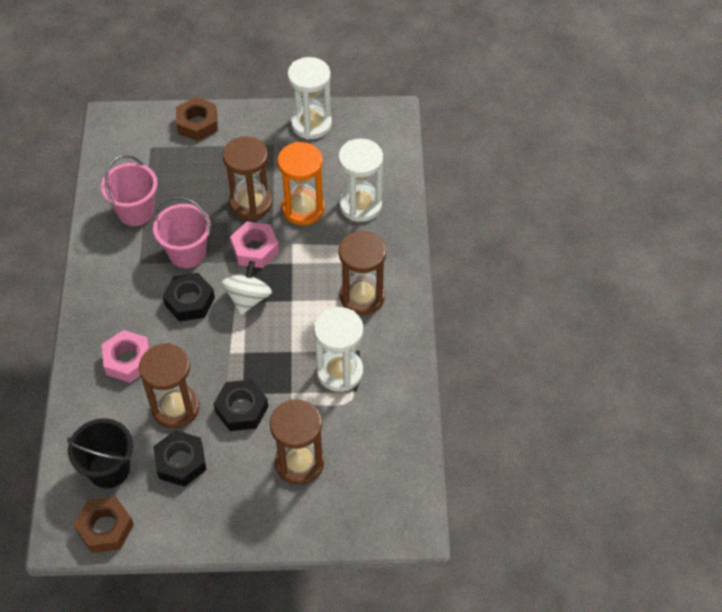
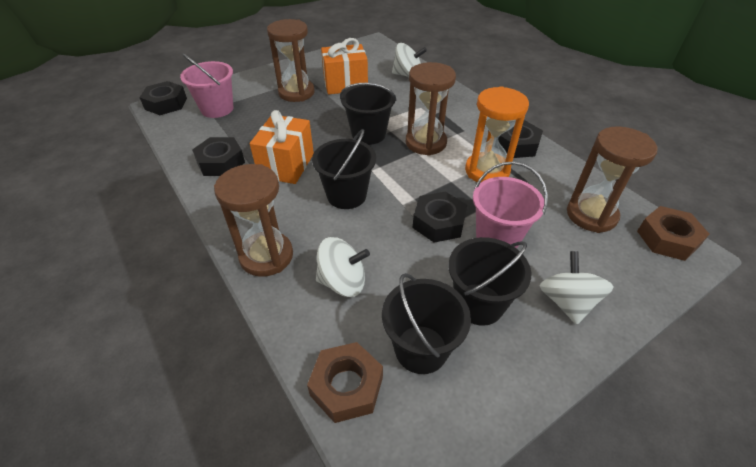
black bucket: 1 -> 4
black nut: 3 -> 4
orange gift: 0 -> 2
pink nut: 2 -> 0
white hourglass: 3 -> 0
white spinning top: 1 -> 3

